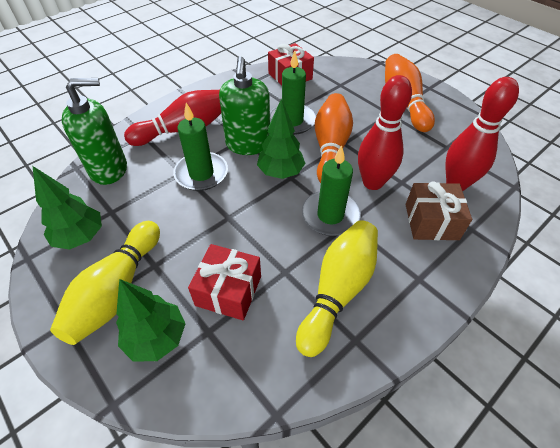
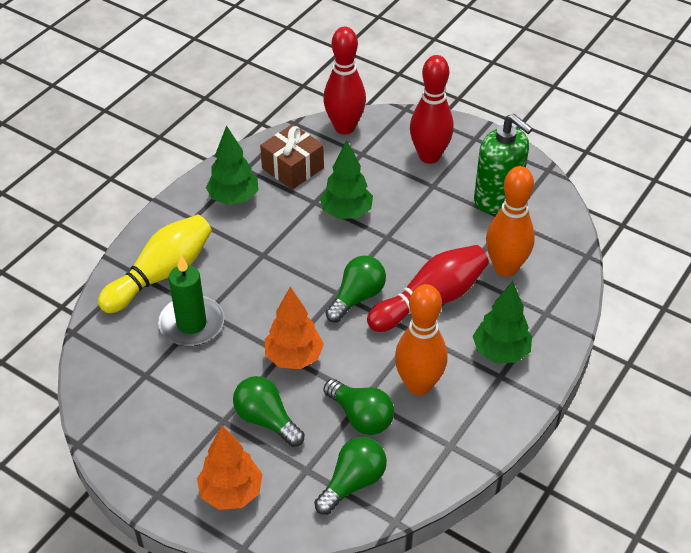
green candle: 3 -> 1
green light bulb: 0 -> 4
green soap dispenser: 2 -> 1
orange tree: 0 -> 2
red gift: 2 -> 0
yellow bowling pin: 2 -> 1

